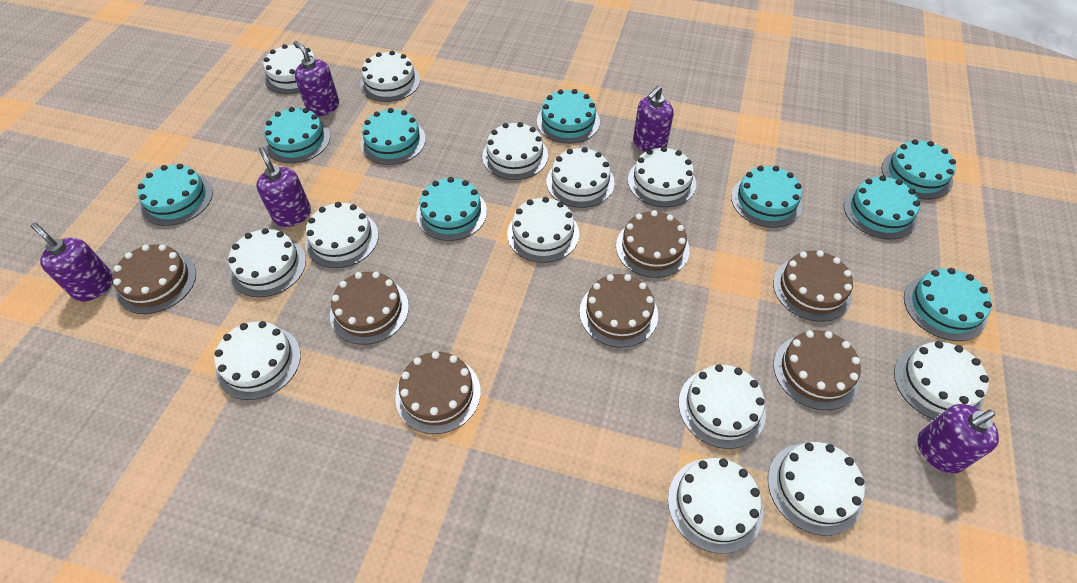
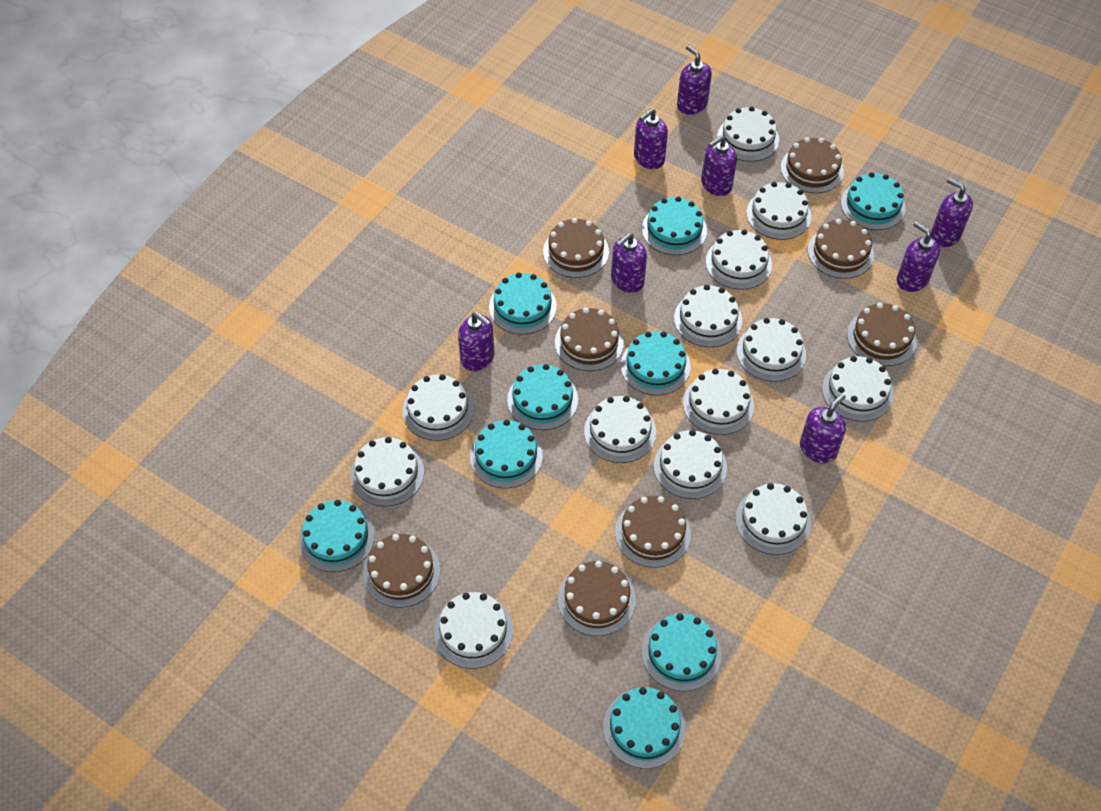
brown cake: 7 -> 8
purple soap dispenser: 5 -> 8

